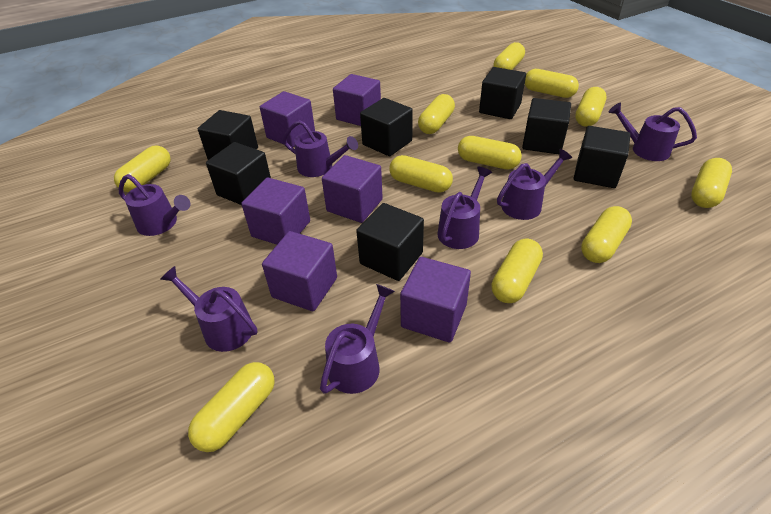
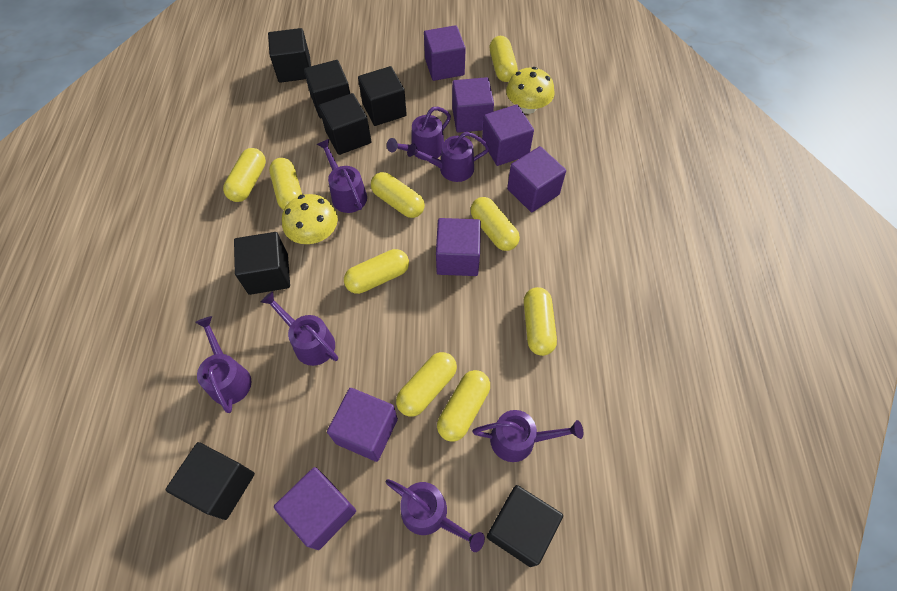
purple cube: 6 -> 7
yellow capsule: 11 -> 9
yellow mushroom: 0 -> 2

